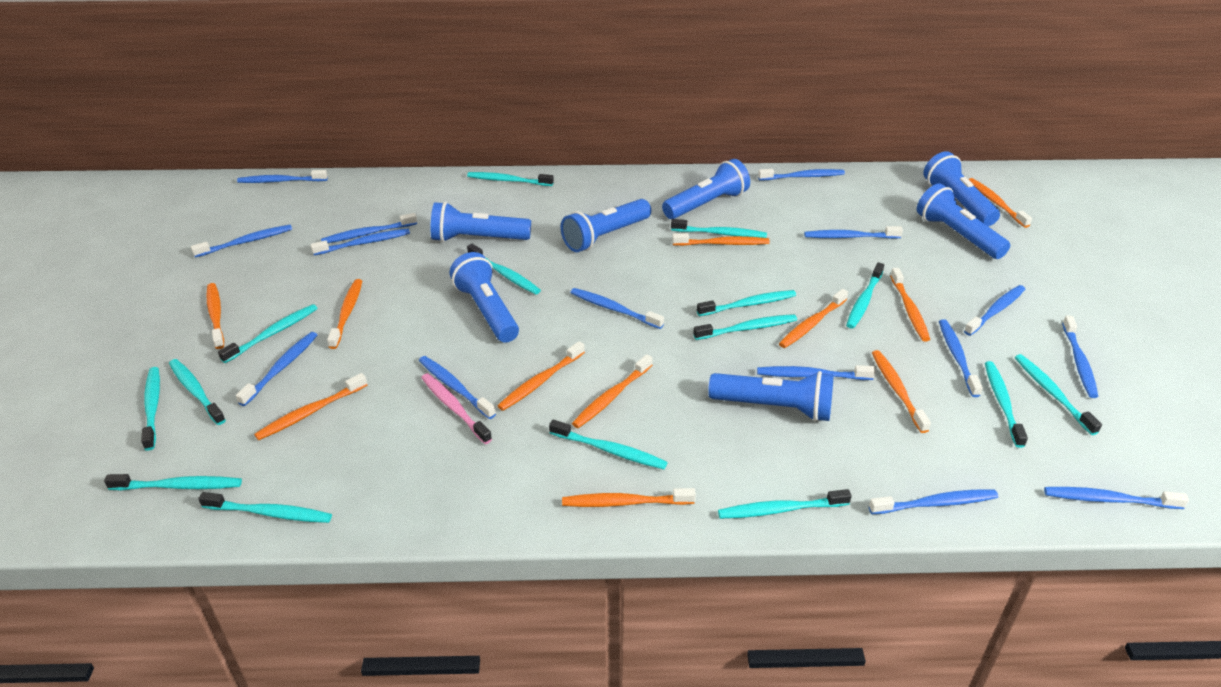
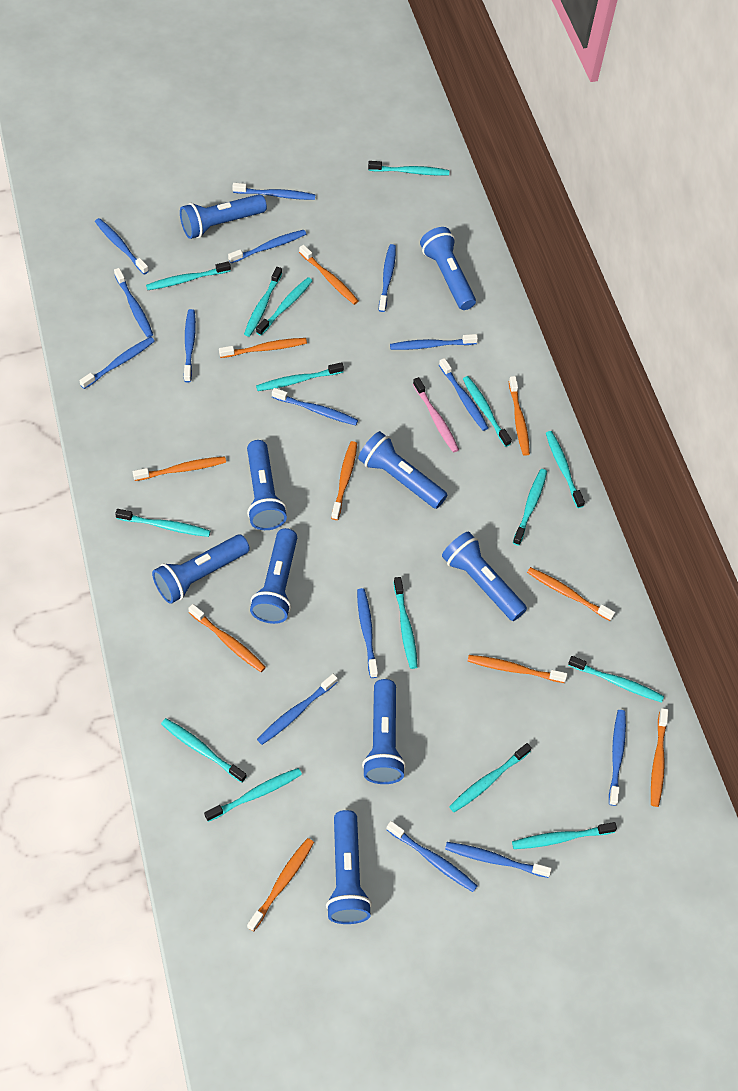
blue flashlight: 7 -> 9
orange toothbrush: 11 -> 10

